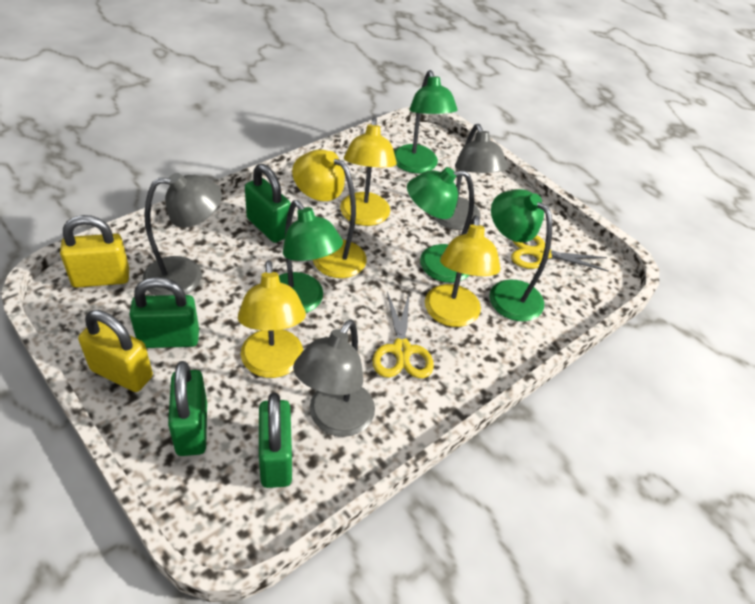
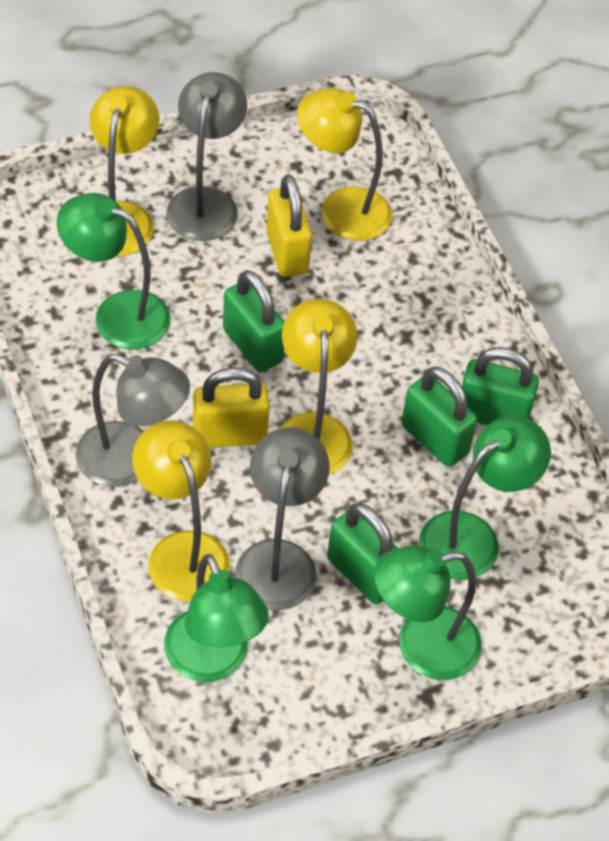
yellow scissors: 2 -> 0

